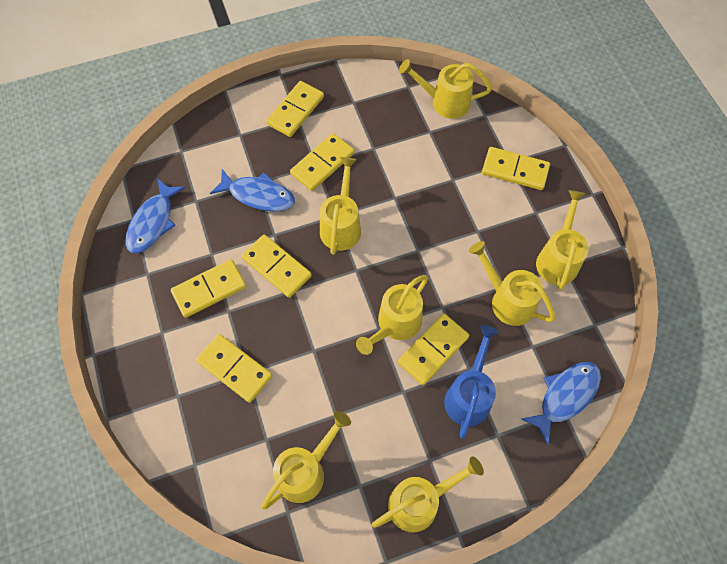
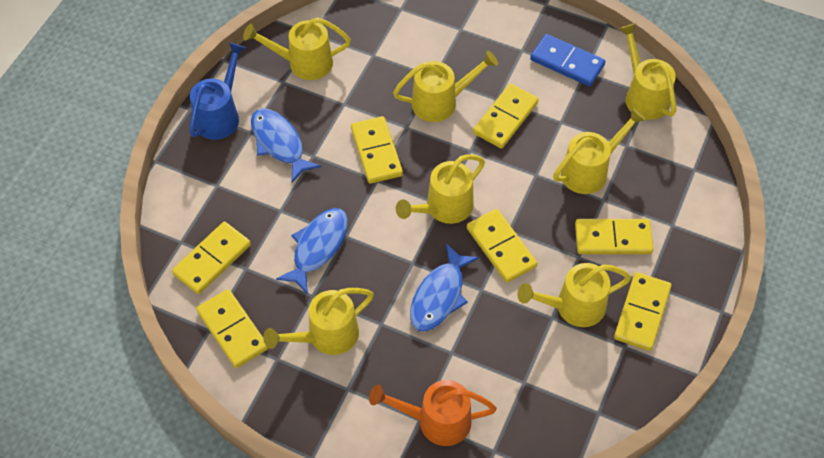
blue domino: 0 -> 1
orange watering can: 0 -> 1

